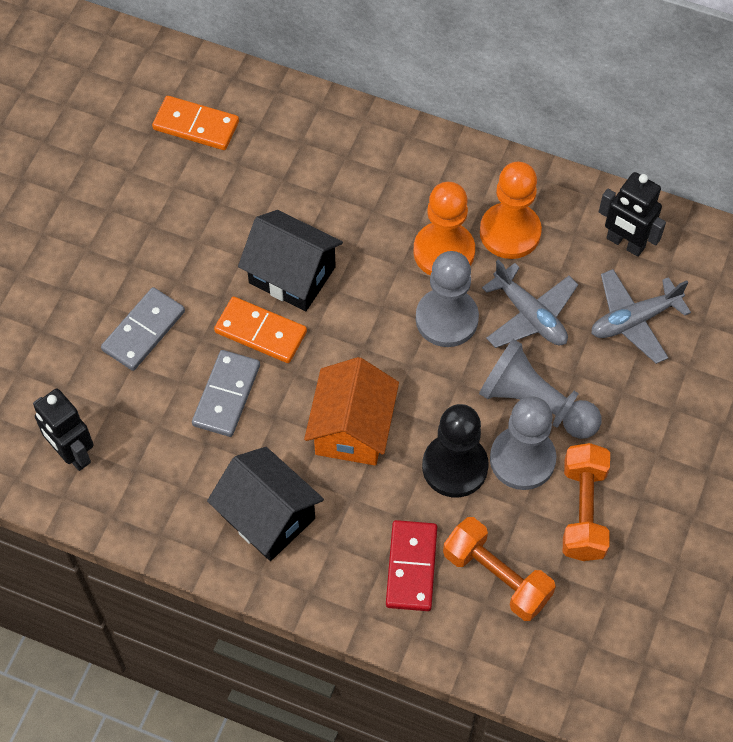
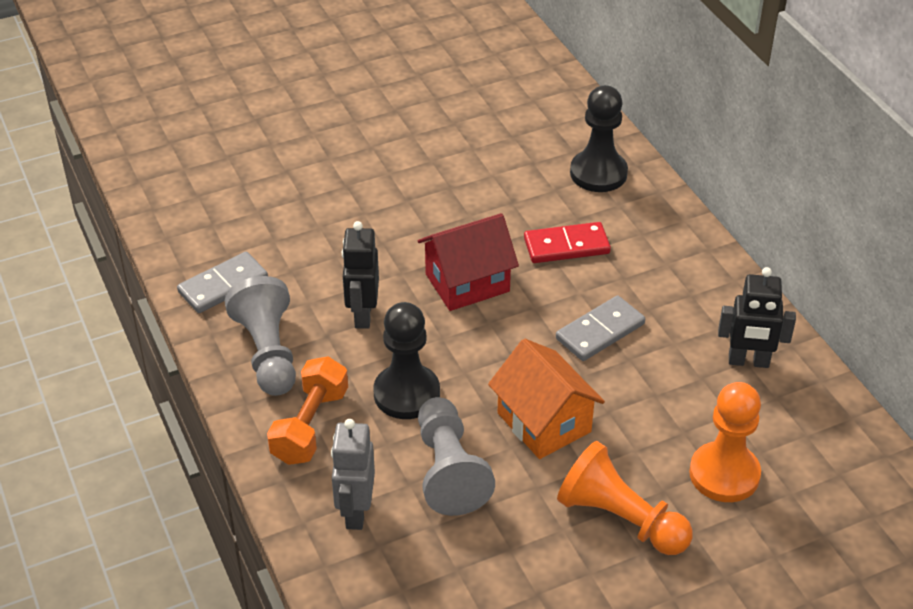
black house: 2 -> 0
black pawn: 1 -> 2
grey pawn: 3 -> 2
grey plane: 2 -> 0
grey robot: 0 -> 1
orange domino: 2 -> 0
orange dumbbell: 2 -> 1
red house: 0 -> 1

